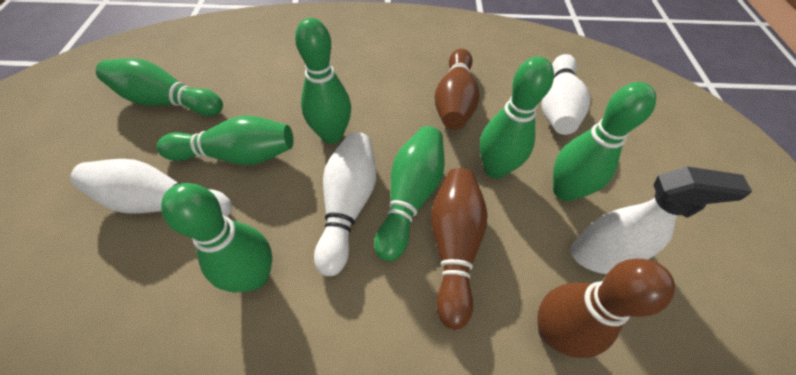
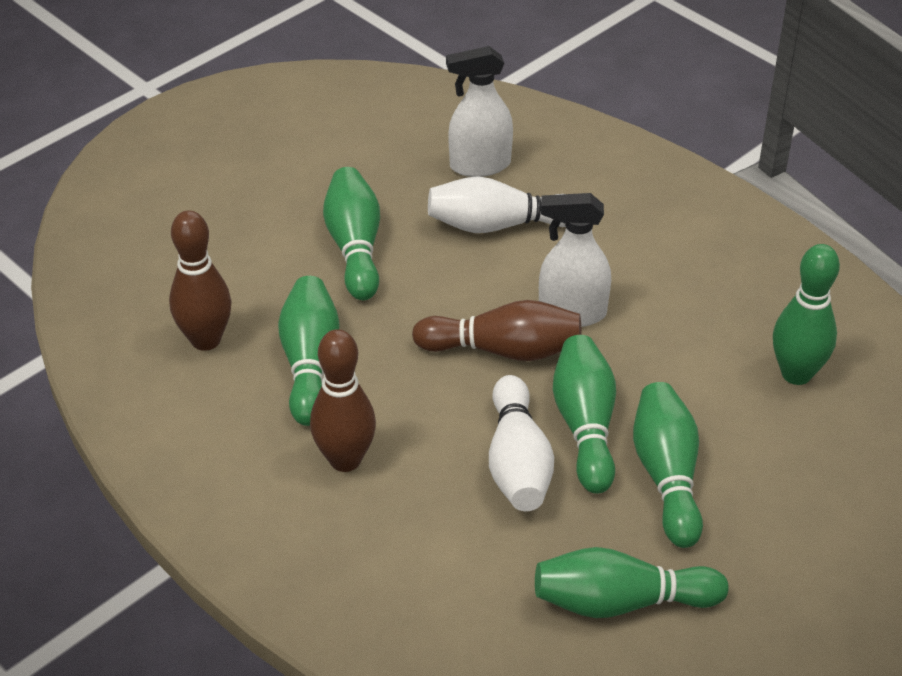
green bowling pin: 7 -> 6
white bowling pin: 3 -> 2
white spray bottle: 1 -> 2

